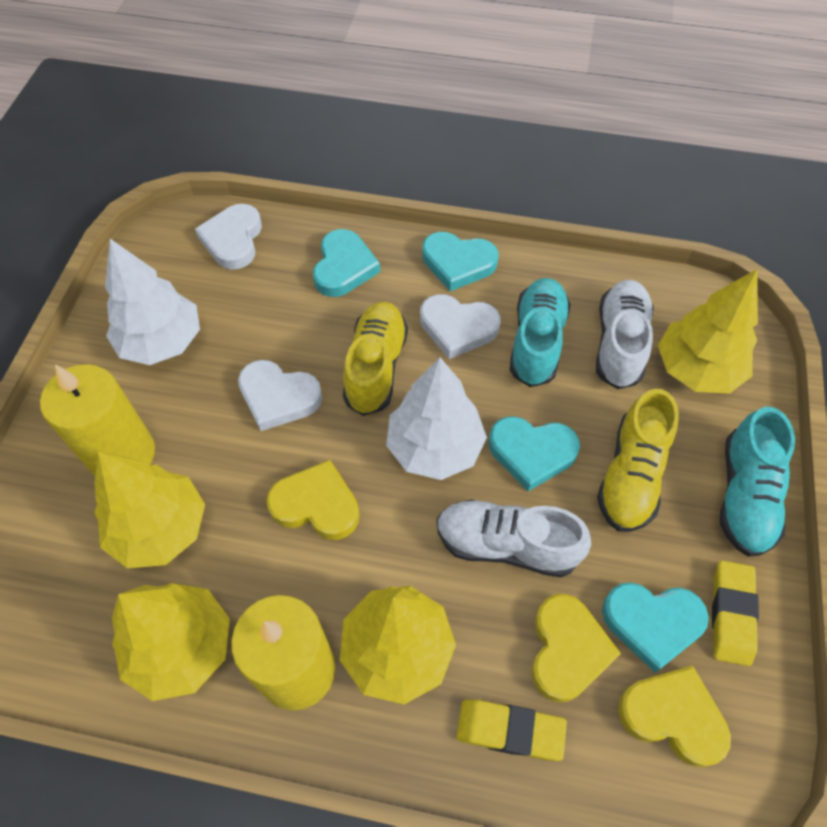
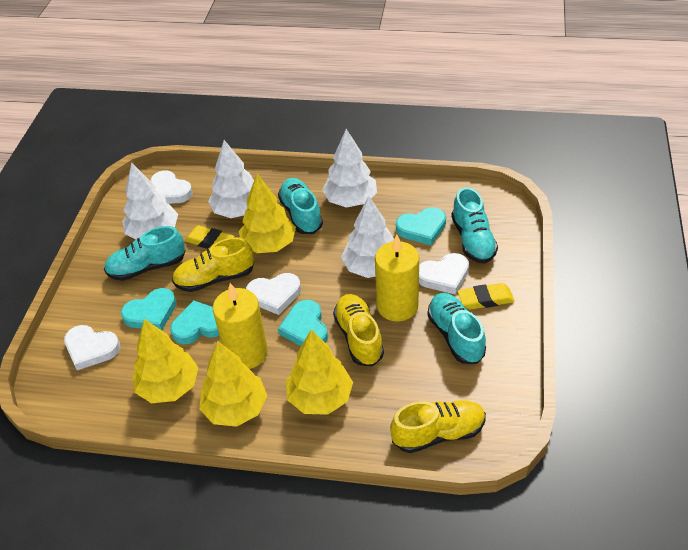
turquoise shoe: 2 -> 4
white heart: 3 -> 4
white shoe: 2 -> 0
white tree: 2 -> 4
yellow heart: 3 -> 0
yellow shoe: 2 -> 3

